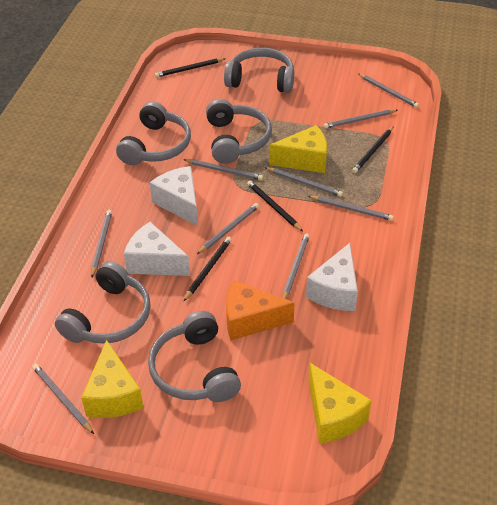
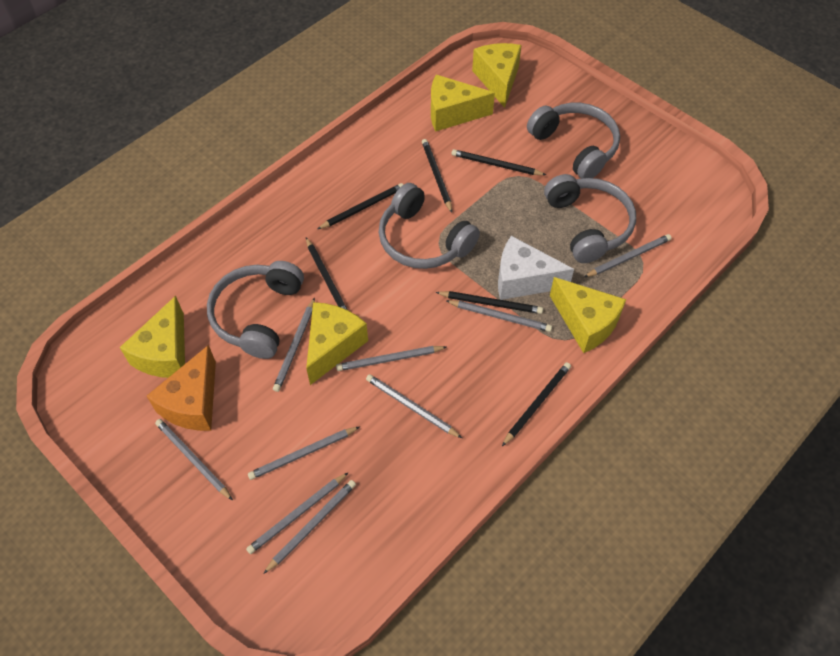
black pencil: 4 -> 6
grey headphones: 5 -> 4
white cheese: 3 -> 1
yellow cheese: 3 -> 5

